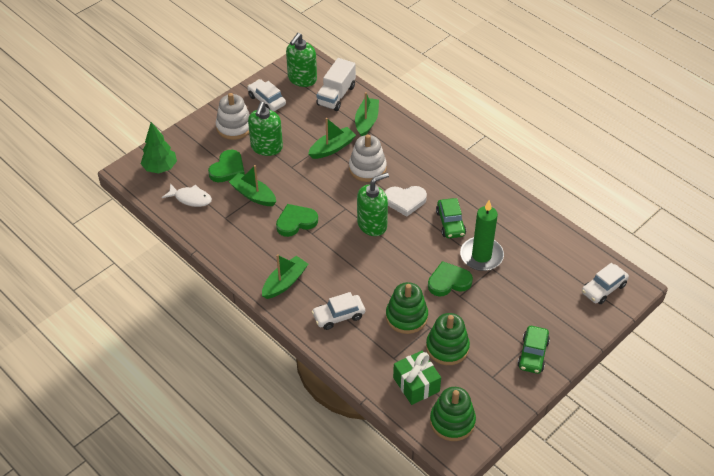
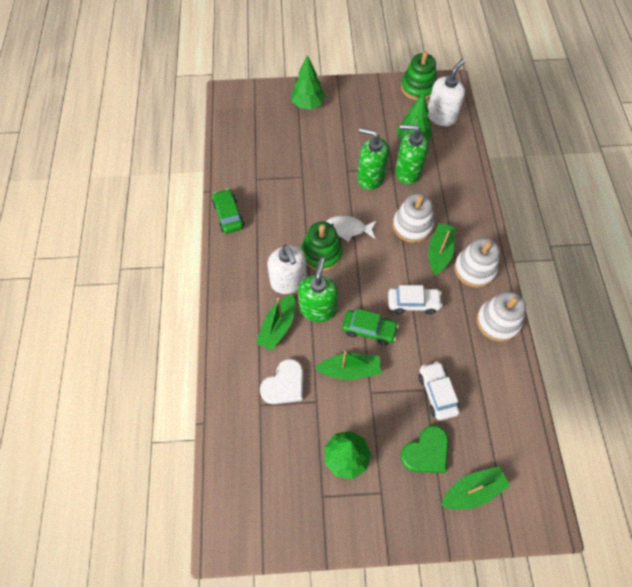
green candle: 1 -> 0
green gift: 1 -> 0
green heart: 3 -> 1
green stacking toy: 3 -> 2
green tree: 1 -> 3
white car: 3 -> 2
white soap dispenser: 0 -> 2
white stacking toy: 2 -> 3
white truck: 1 -> 0

